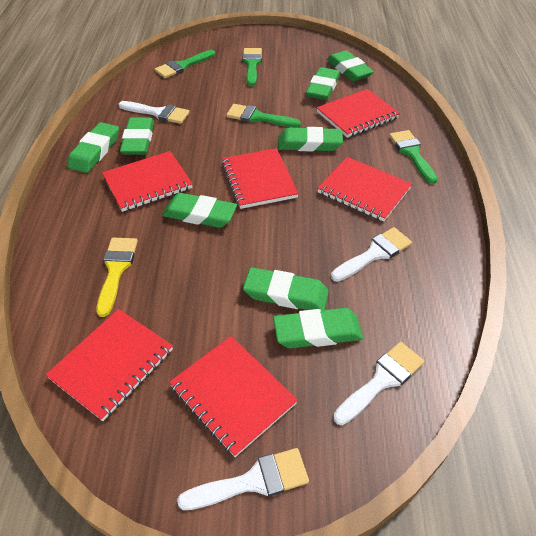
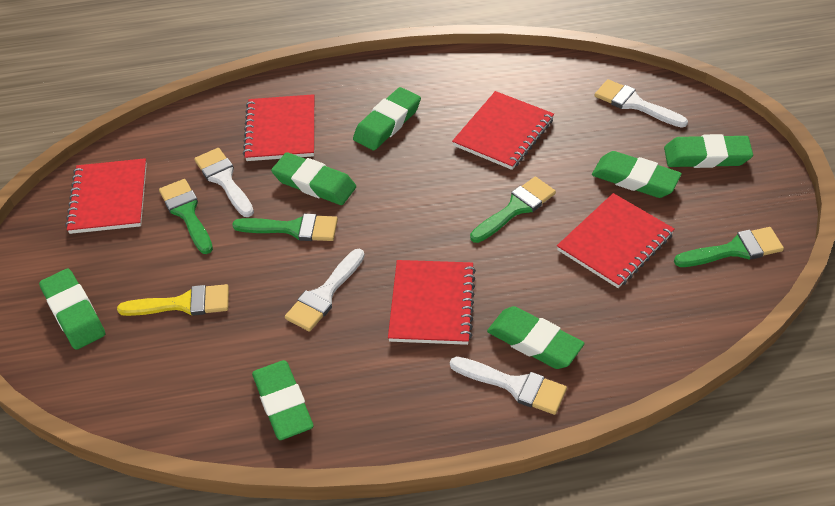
green eraser: 8 -> 7
red notebook: 6 -> 5

